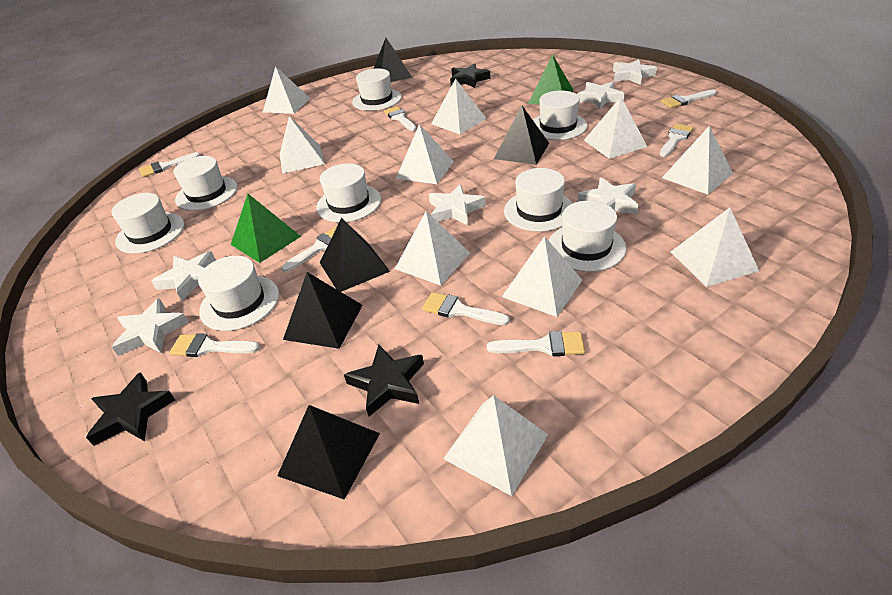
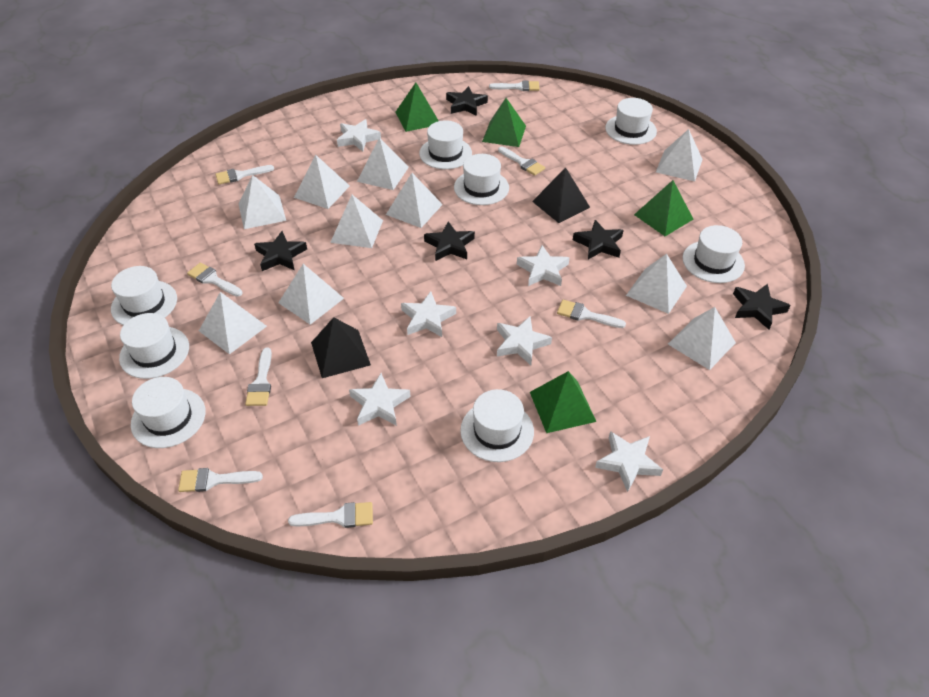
black pyramid: 5 -> 2
black star: 3 -> 5
green pyramid: 2 -> 4

